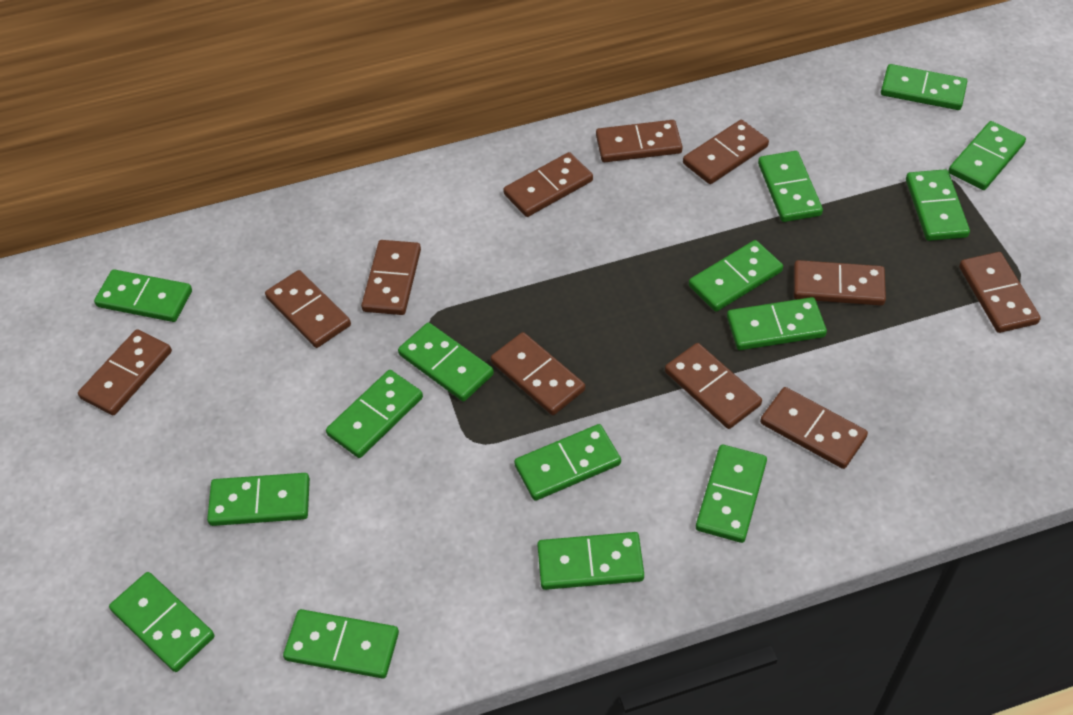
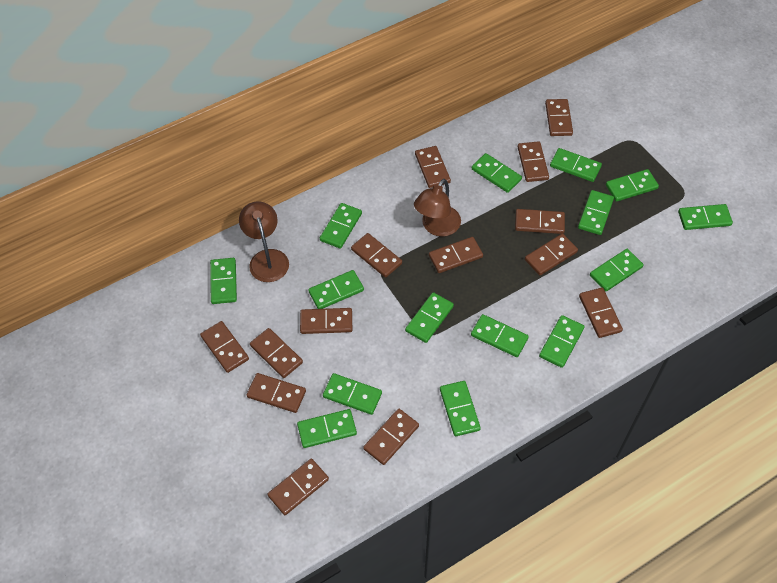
brown domino: 11 -> 14
brown lamp: 0 -> 2

